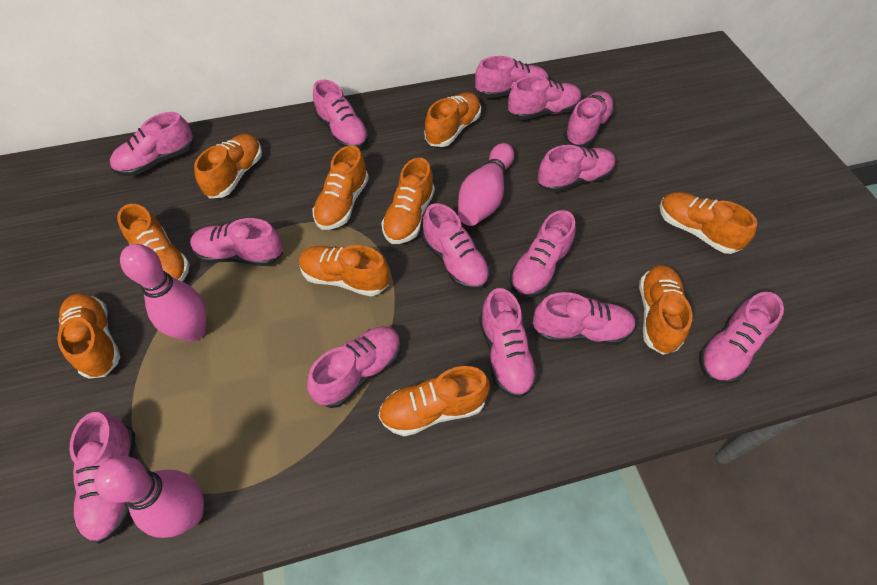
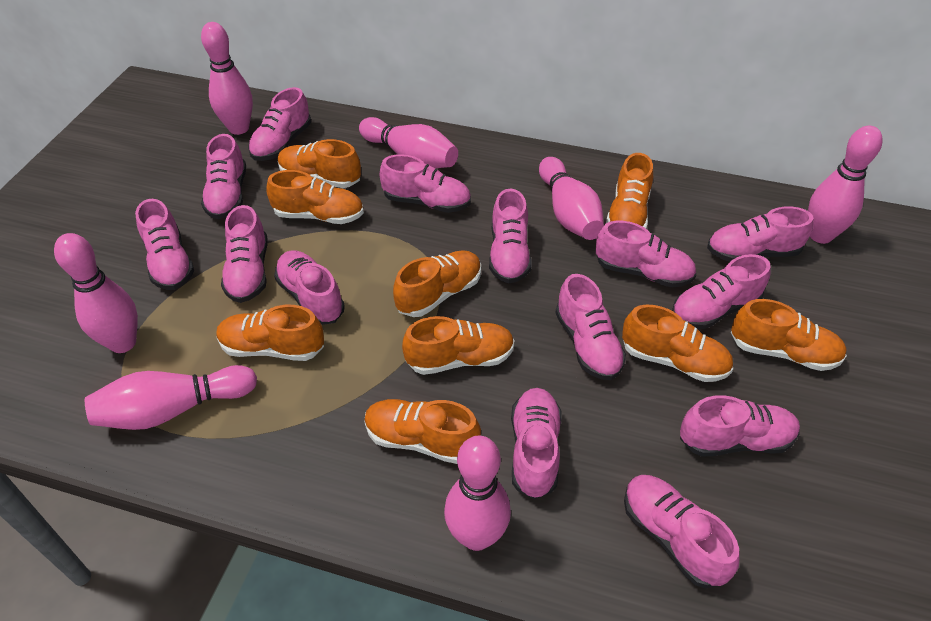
orange shoe: 10 -> 9
pink bowling pin: 3 -> 7

